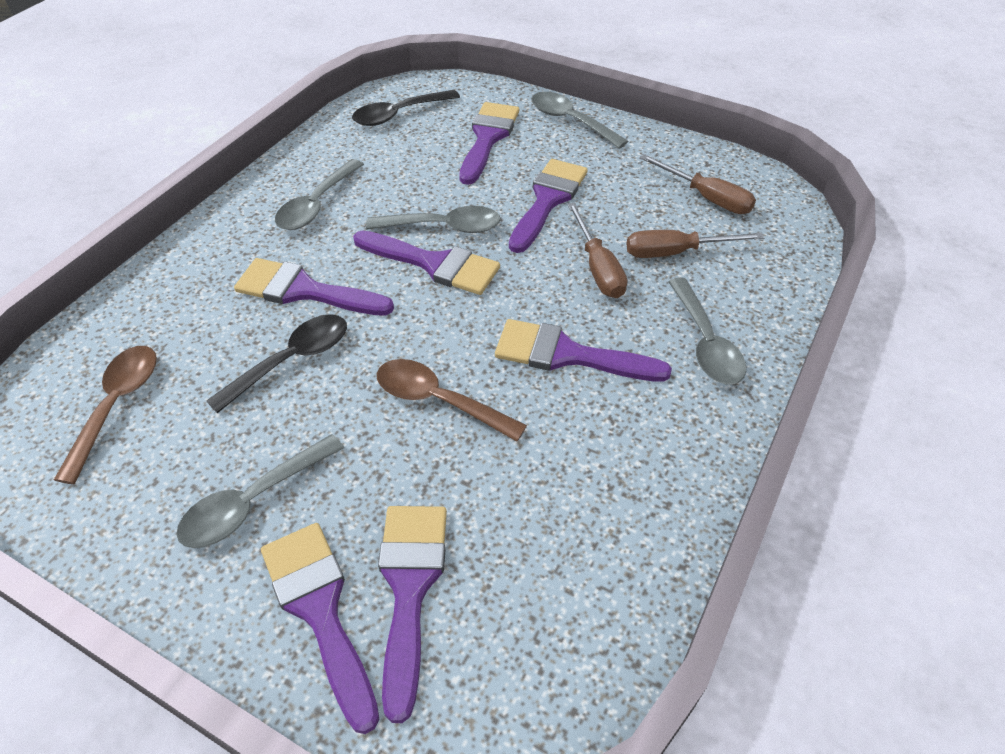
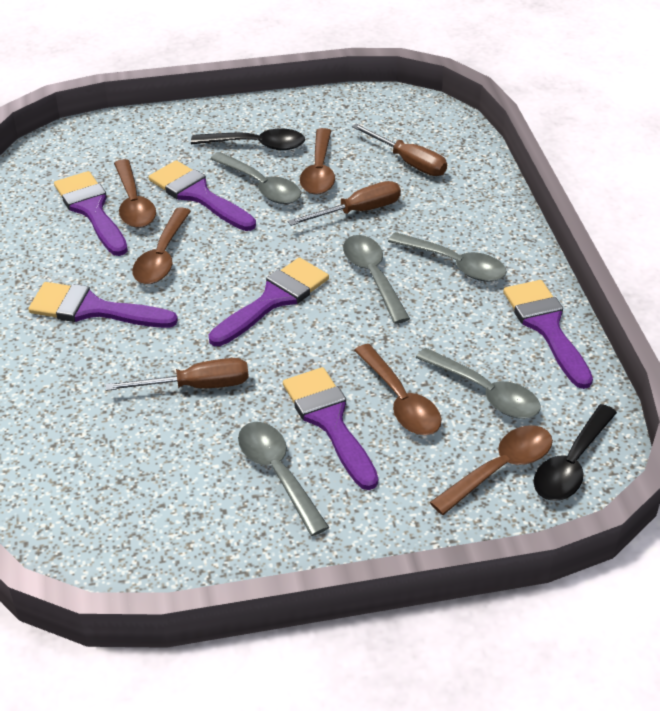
brown spoon: 2 -> 5
purple brush: 7 -> 6

